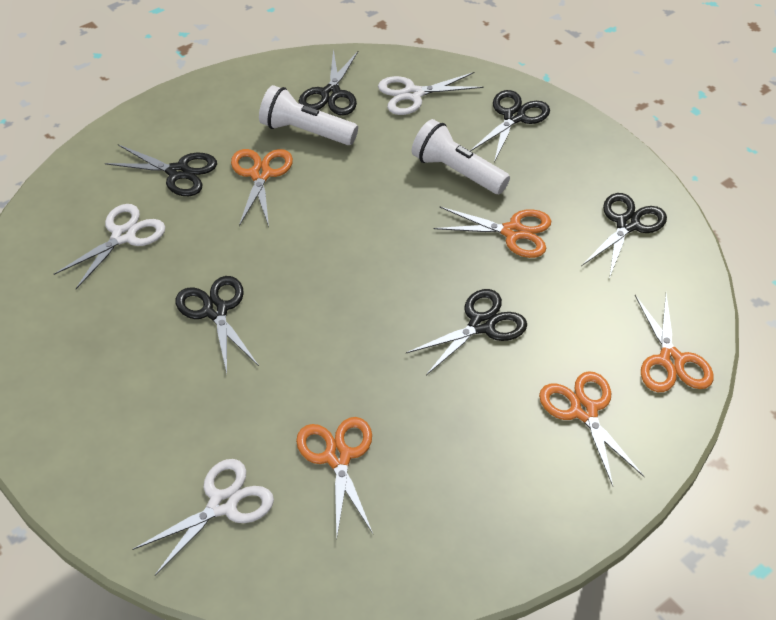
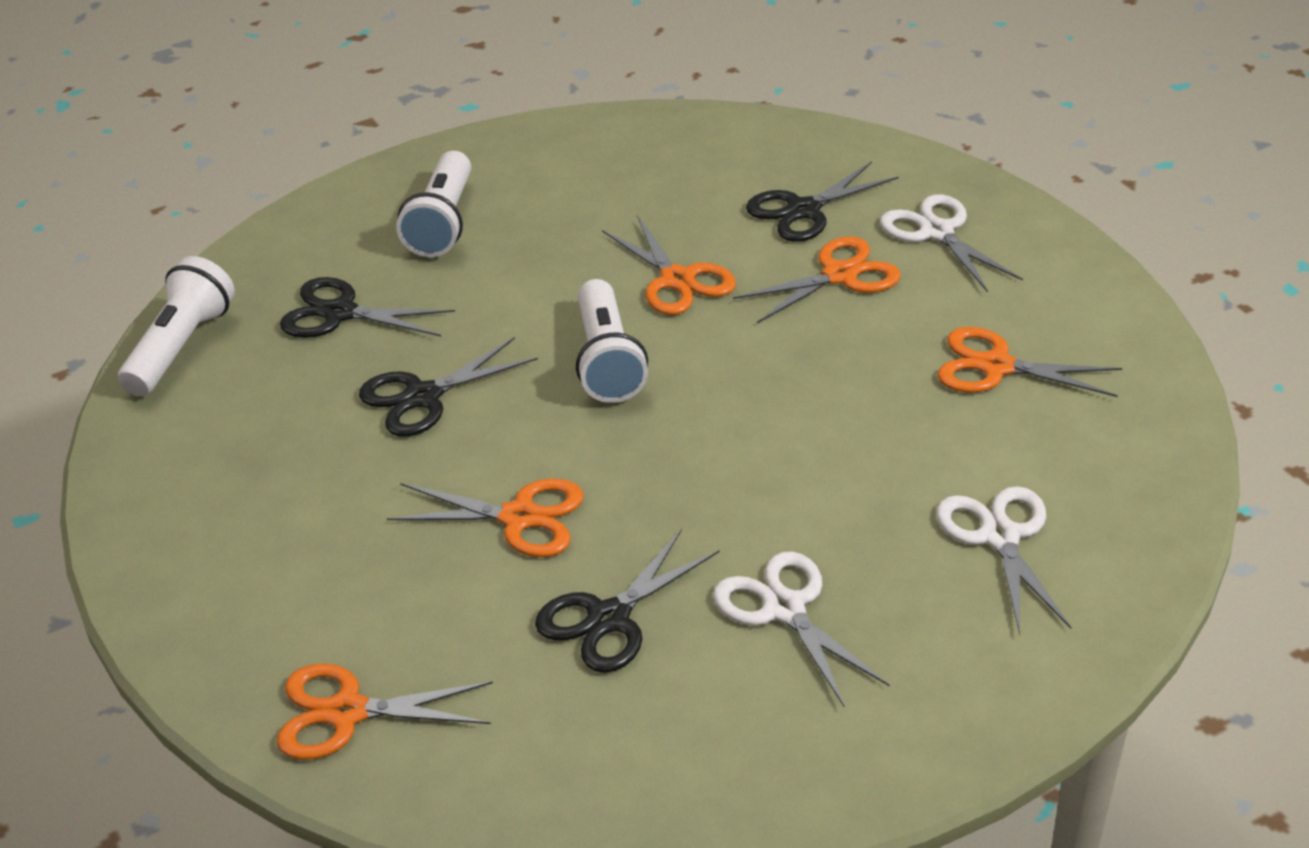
black scissors: 6 -> 4
white flashlight: 2 -> 3

